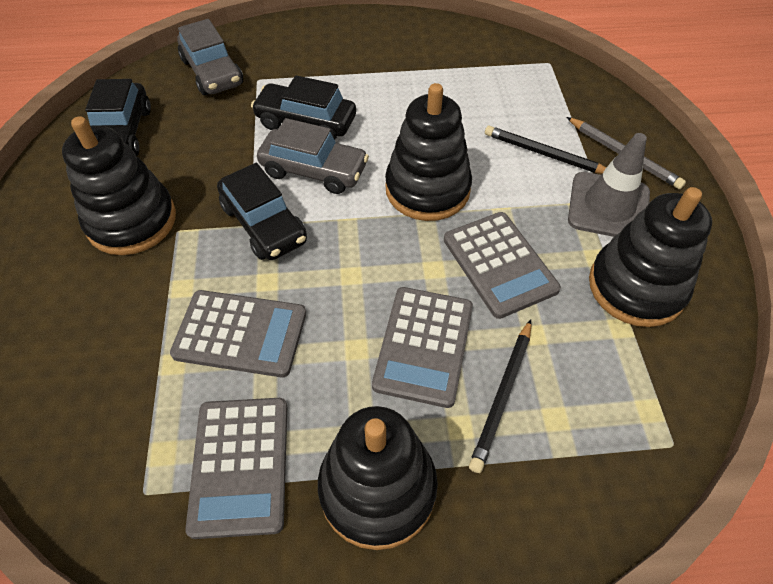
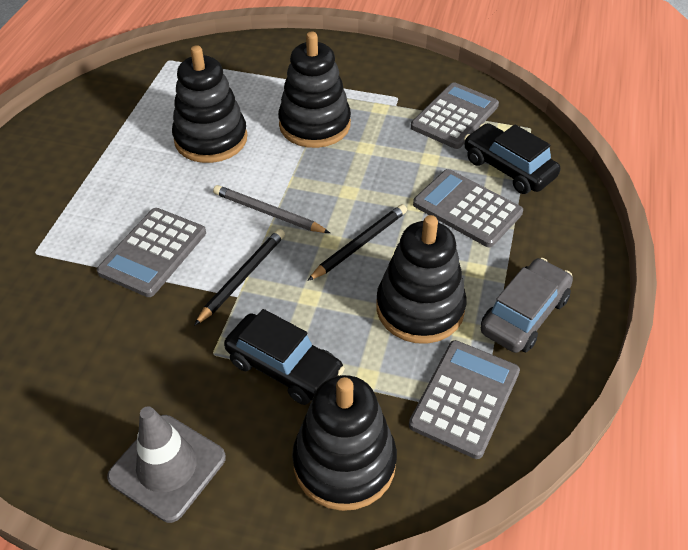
black car: 3 -> 2
grey car: 2 -> 1

